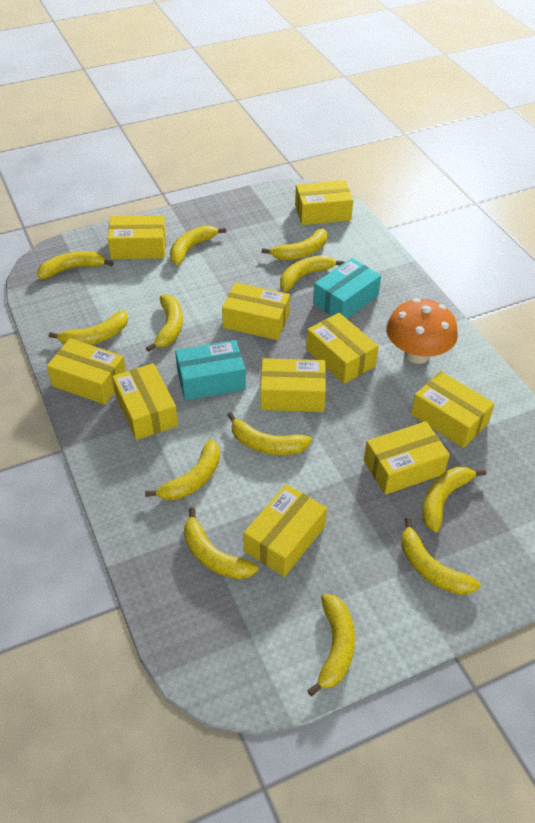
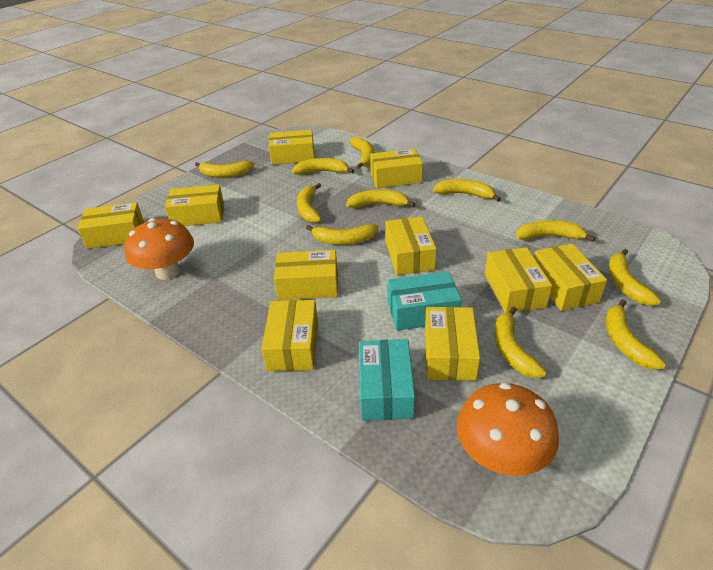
orange mushroom: 1 -> 2
yellow banana: 12 -> 11

